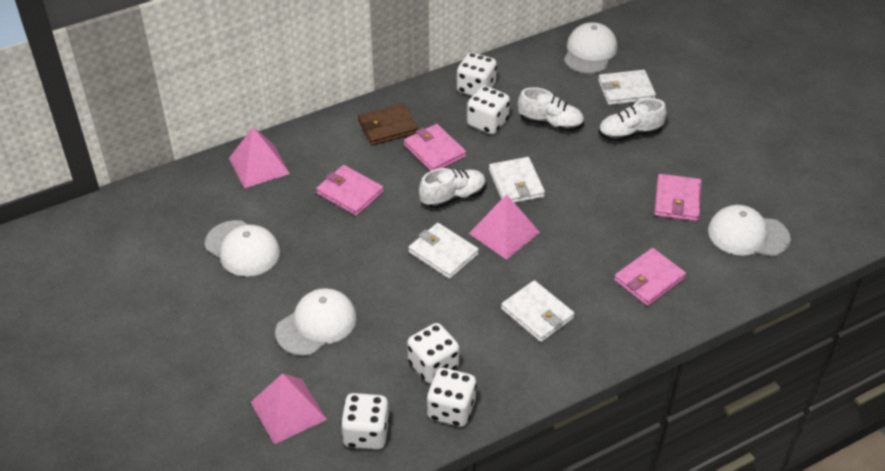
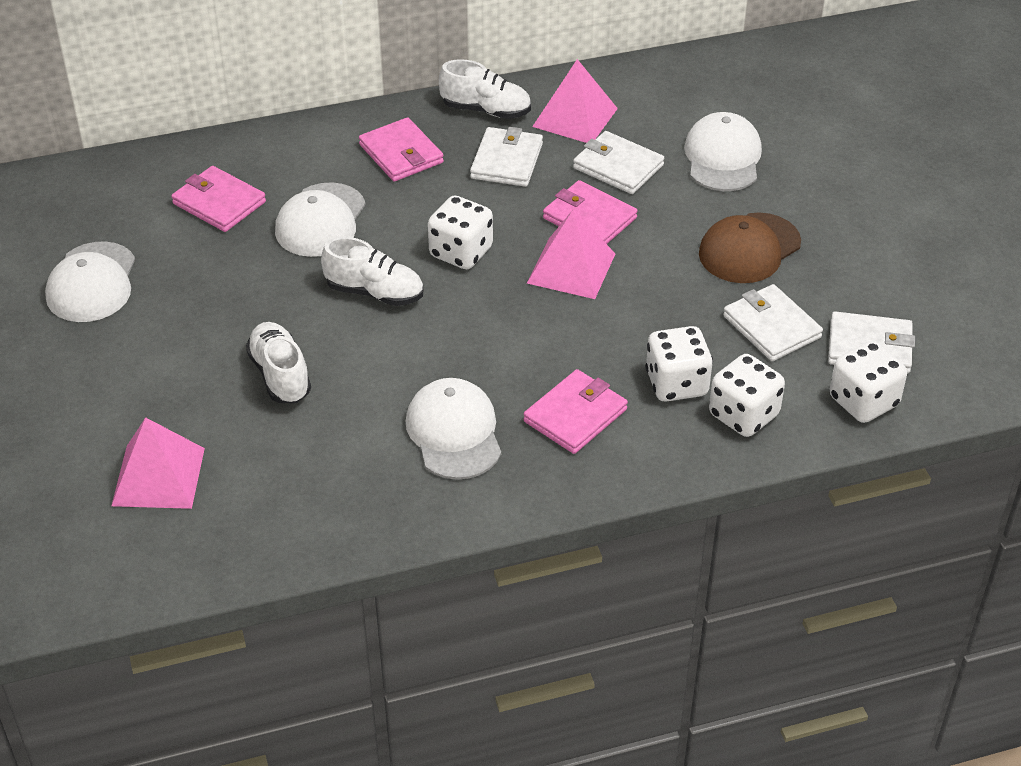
brown cap: 0 -> 1
brown wallet: 1 -> 0
white dice: 5 -> 4

